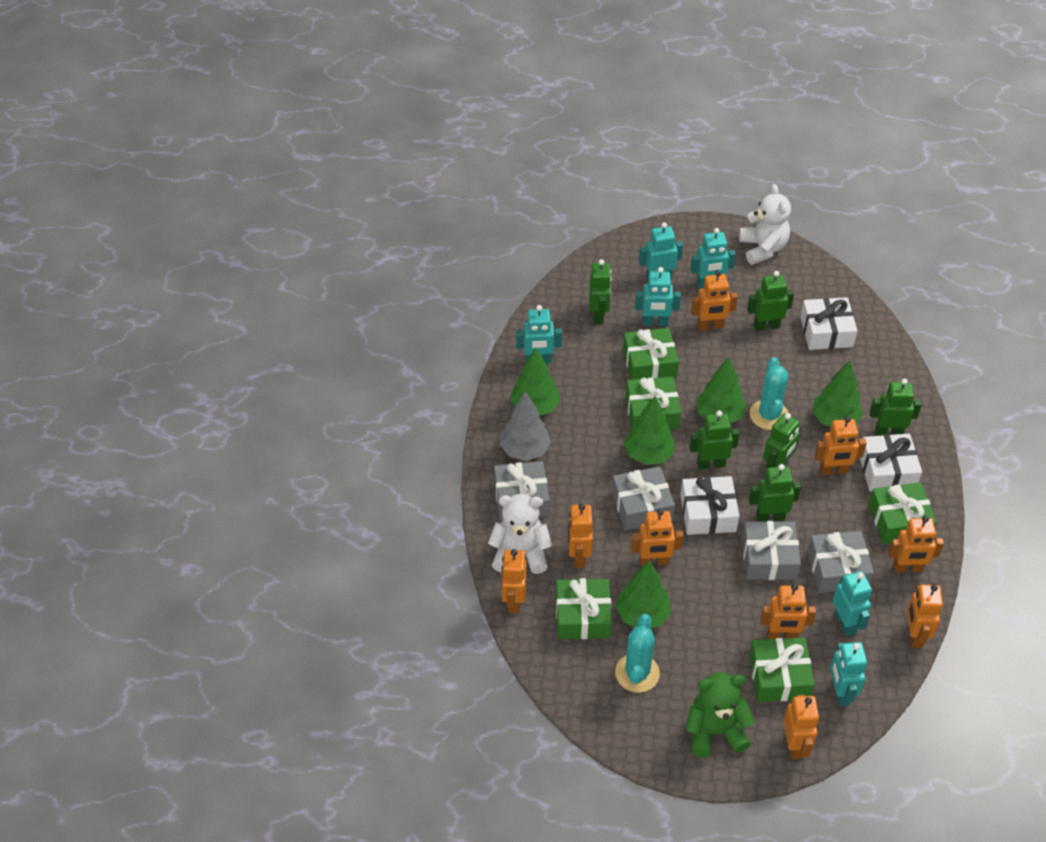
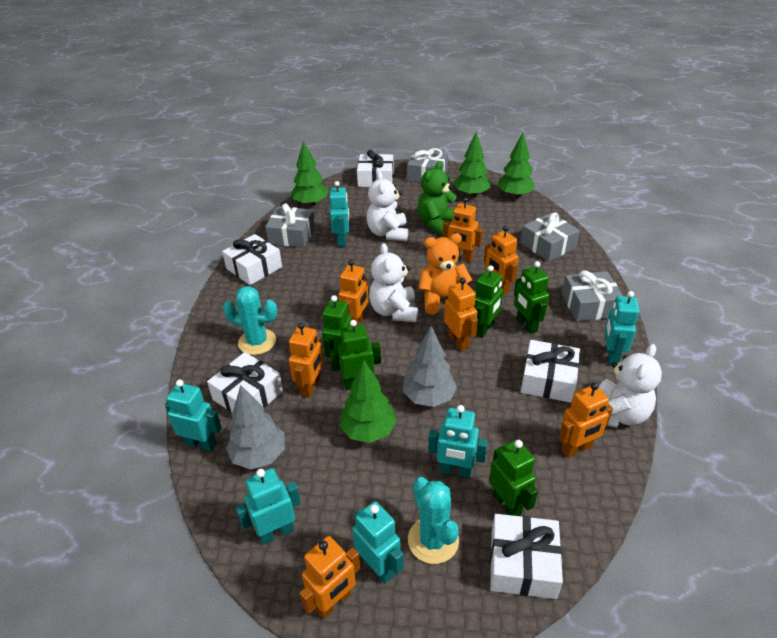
green gift: 5 -> 0
green robot: 6 -> 5
green tree: 5 -> 4
grey tree: 1 -> 2
orange robot: 9 -> 7
orange teddy bear: 0 -> 1
white gift: 3 -> 5
white teddy bear: 2 -> 3

